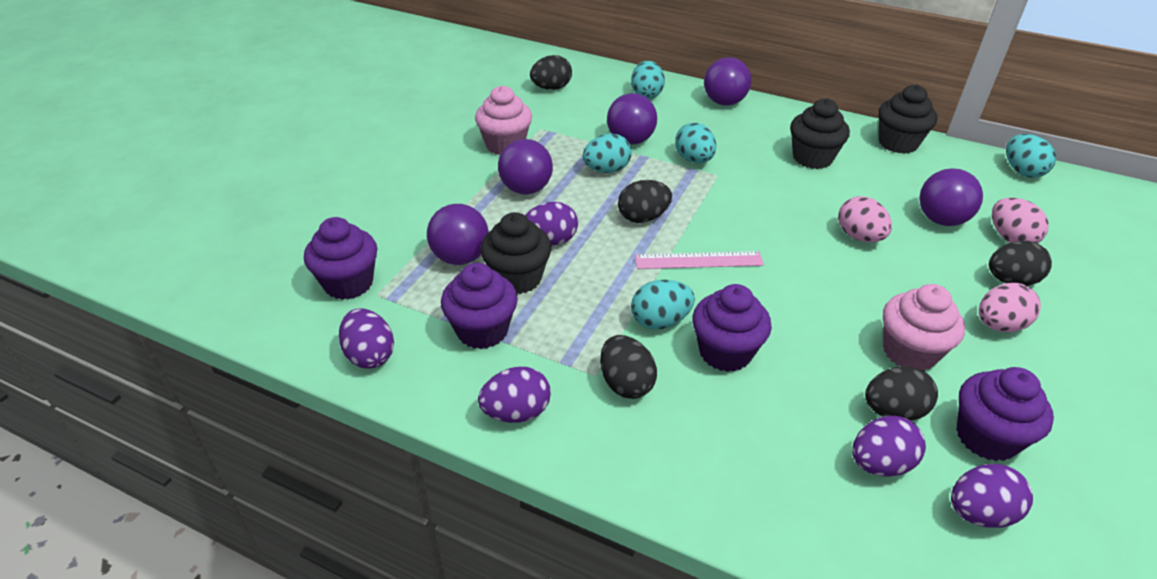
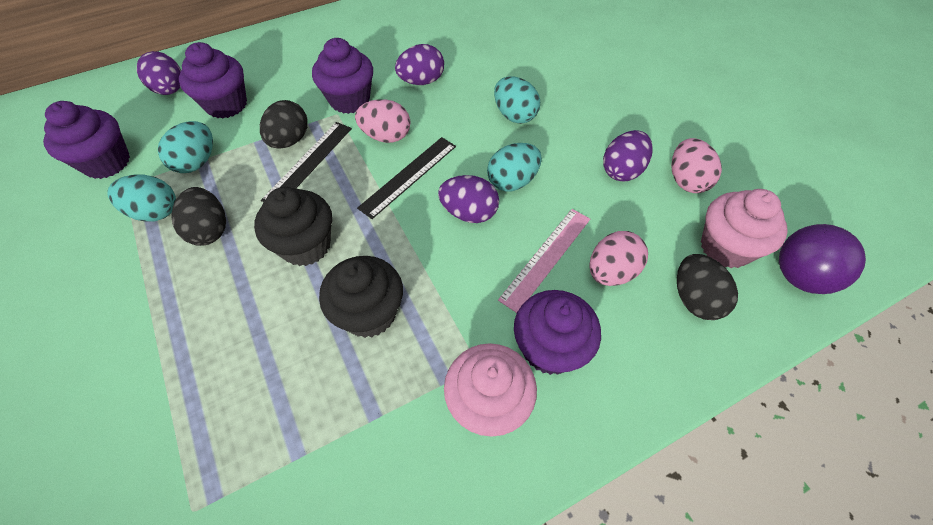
black cupcake: 3 -> 2
black egg: 5 -> 3
black ruler: 0 -> 2
purple ball: 5 -> 1
purple egg: 5 -> 4
turquoise egg: 5 -> 4

